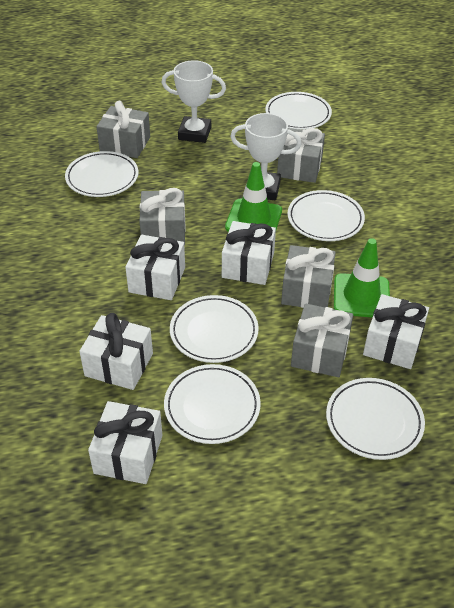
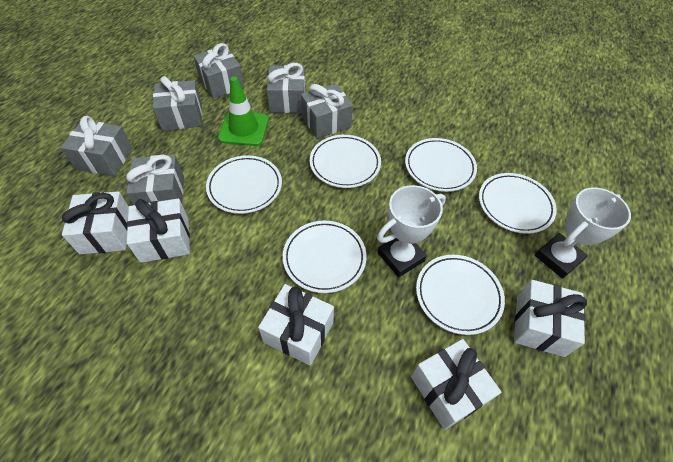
green traffic cone: 2 -> 1
grey gift: 5 -> 6

